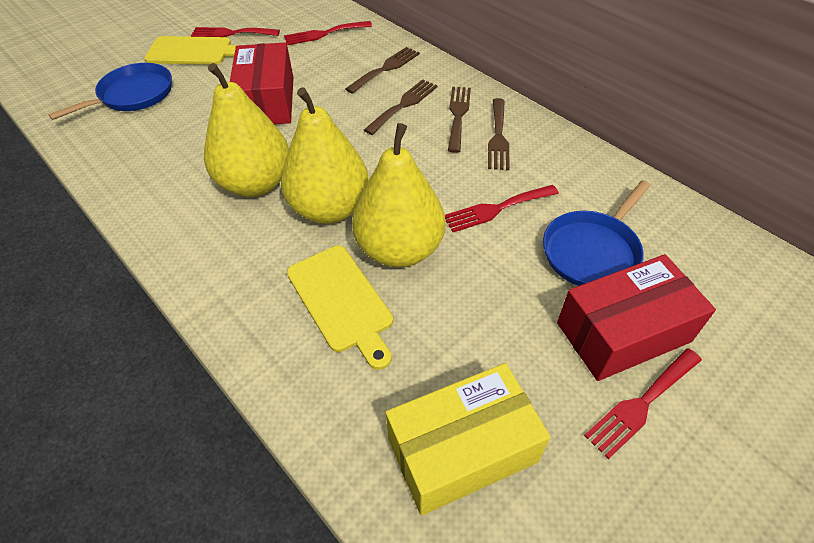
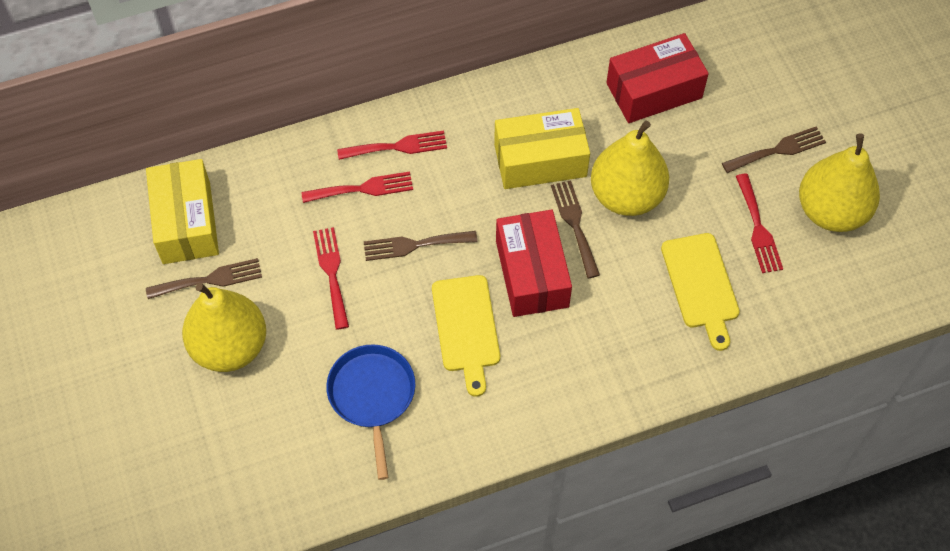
blue pan: 2 -> 1
yellow box: 1 -> 2

